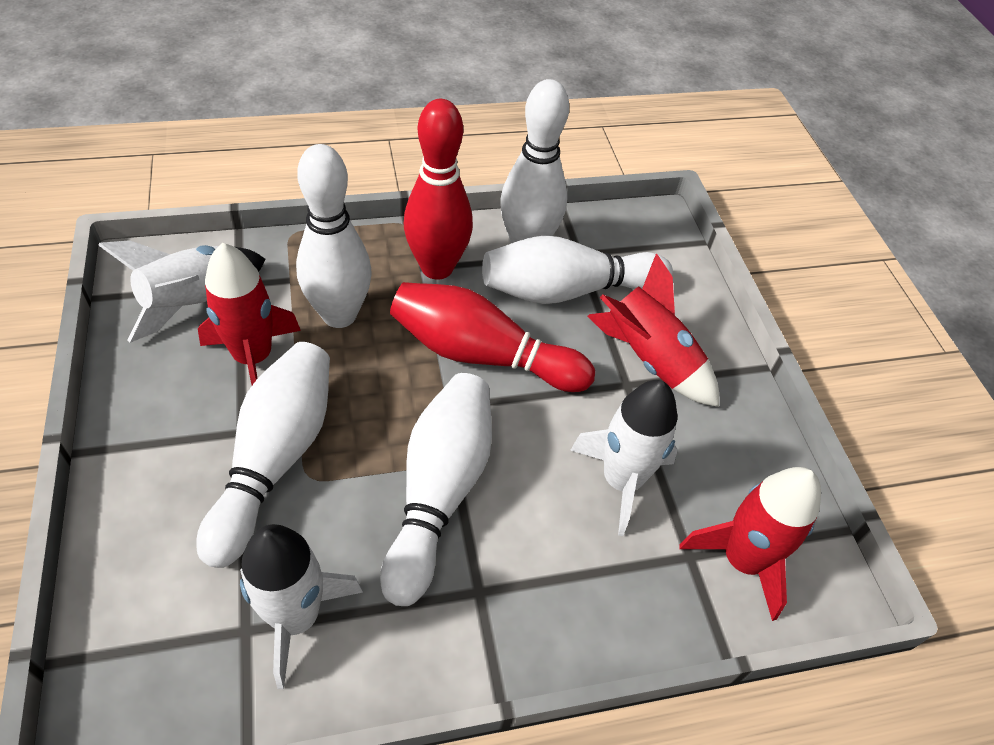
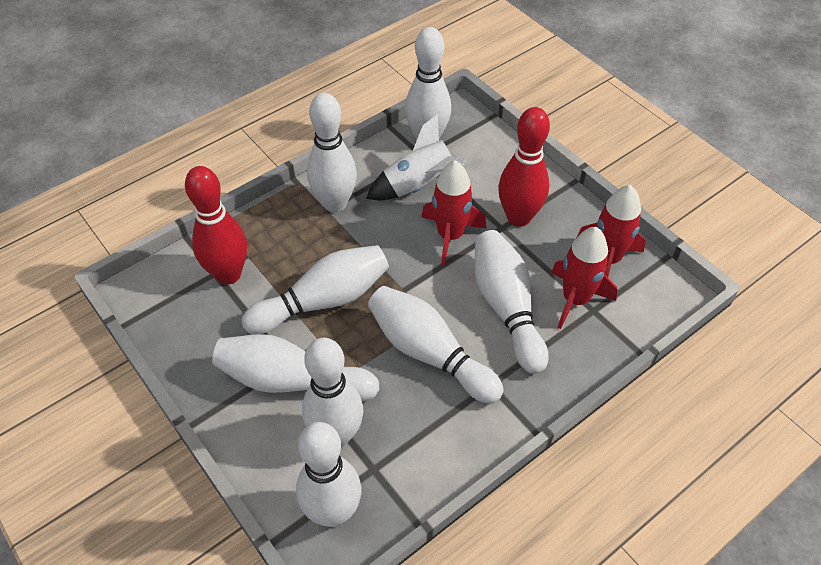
white bowling pin: 5 -> 8
white rocket: 3 -> 1

